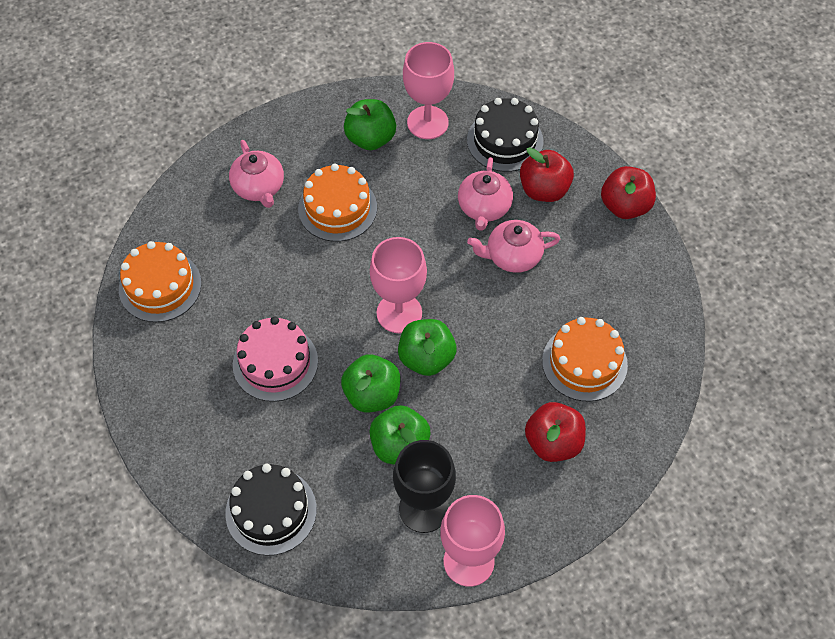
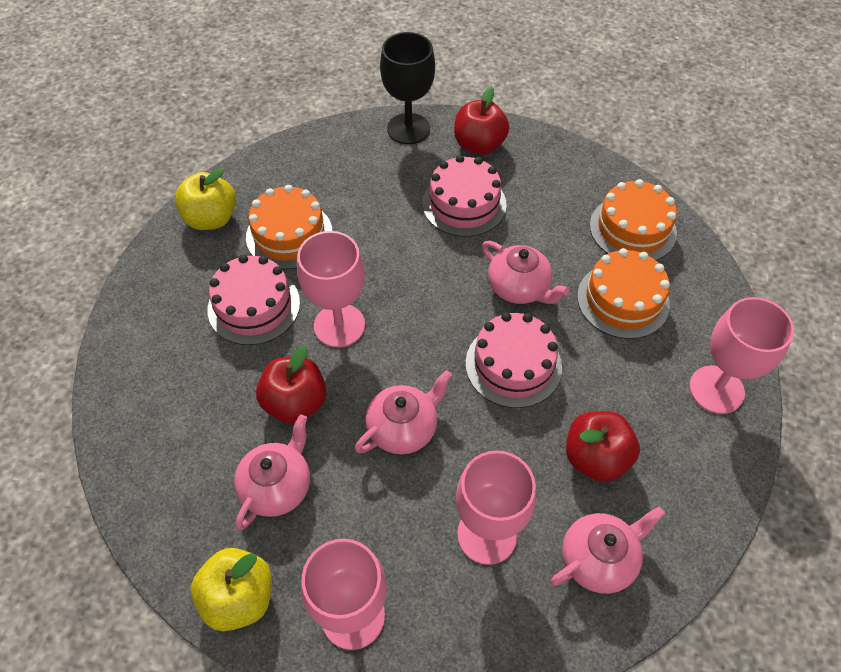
black cake: 2 -> 0
green apple: 4 -> 0
pink cake: 1 -> 3
pink goblet: 3 -> 4
pink teapot: 3 -> 4
yellow apple: 0 -> 2

